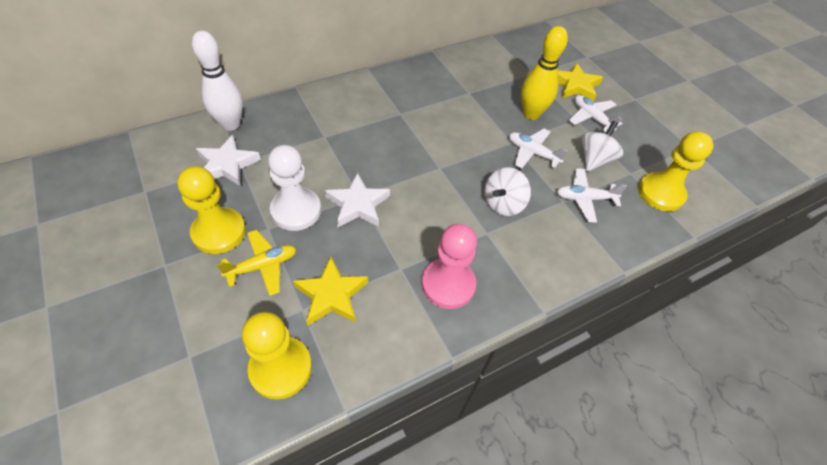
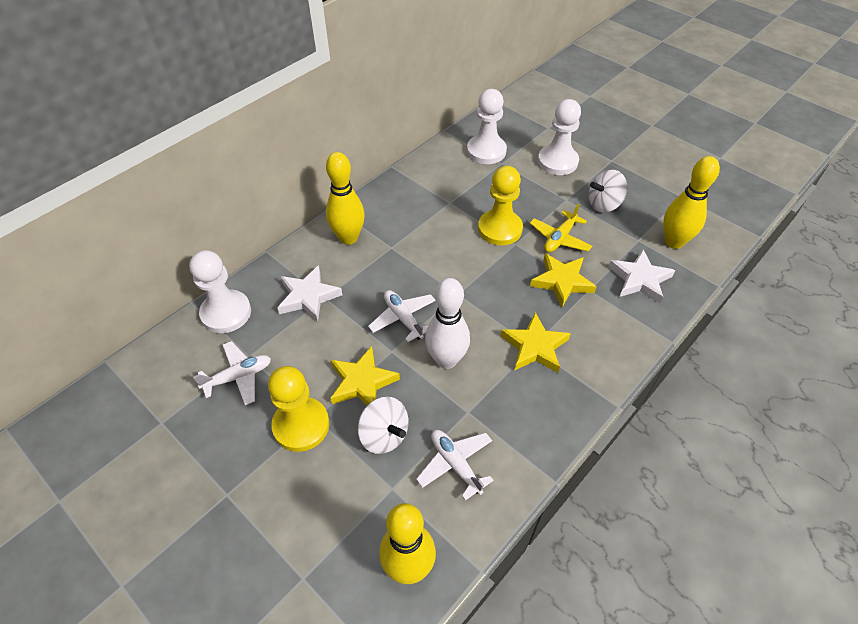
pink pawn: 1 -> 0
white pawn: 1 -> 3
yellow bowling pin: 1 -> 3
yellow pawn: 3 -> 2
yellow star: 2 -> 3

